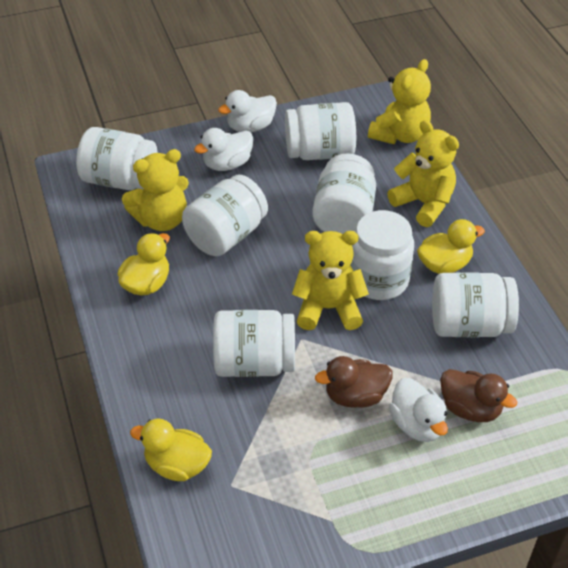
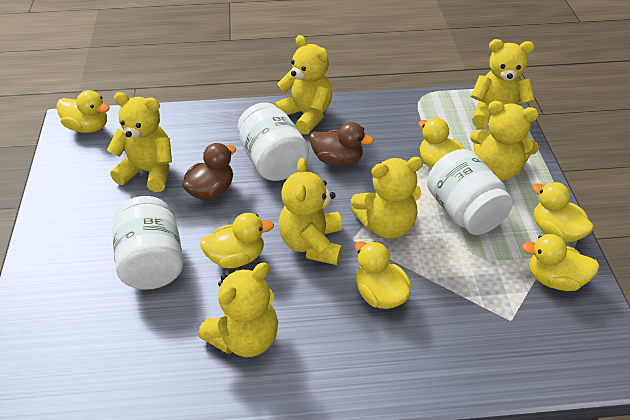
white duck: 3 -> 0
white jar: 7 -> 3
yellow duck: 3 -> 6
yellow teddy bear: 4 -> 7

